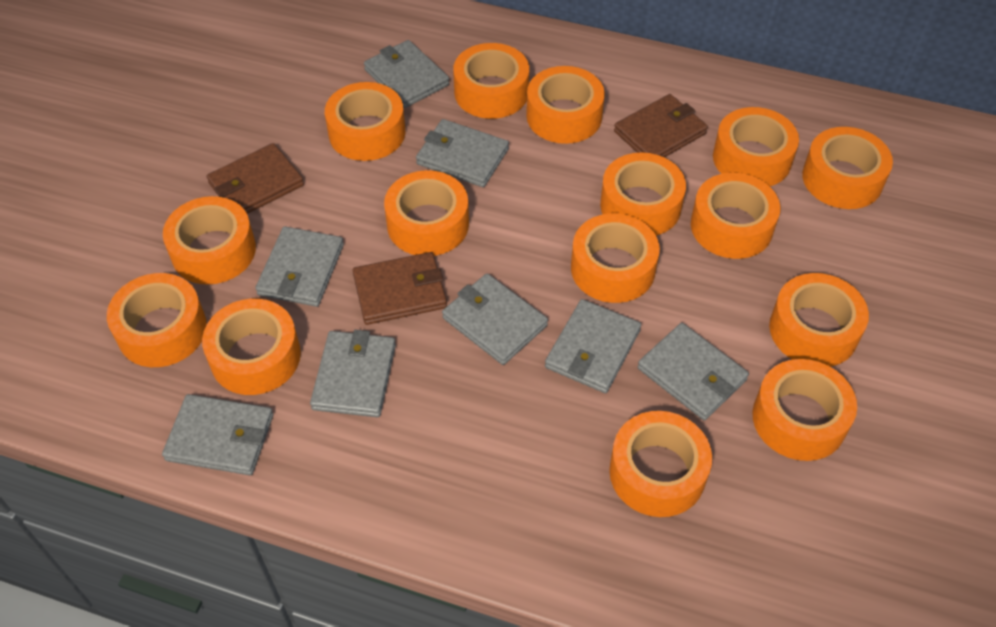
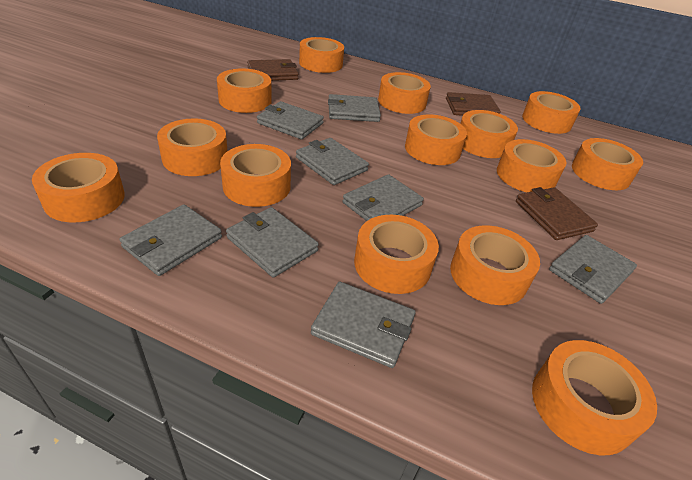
orange tape: 15 -> 14

